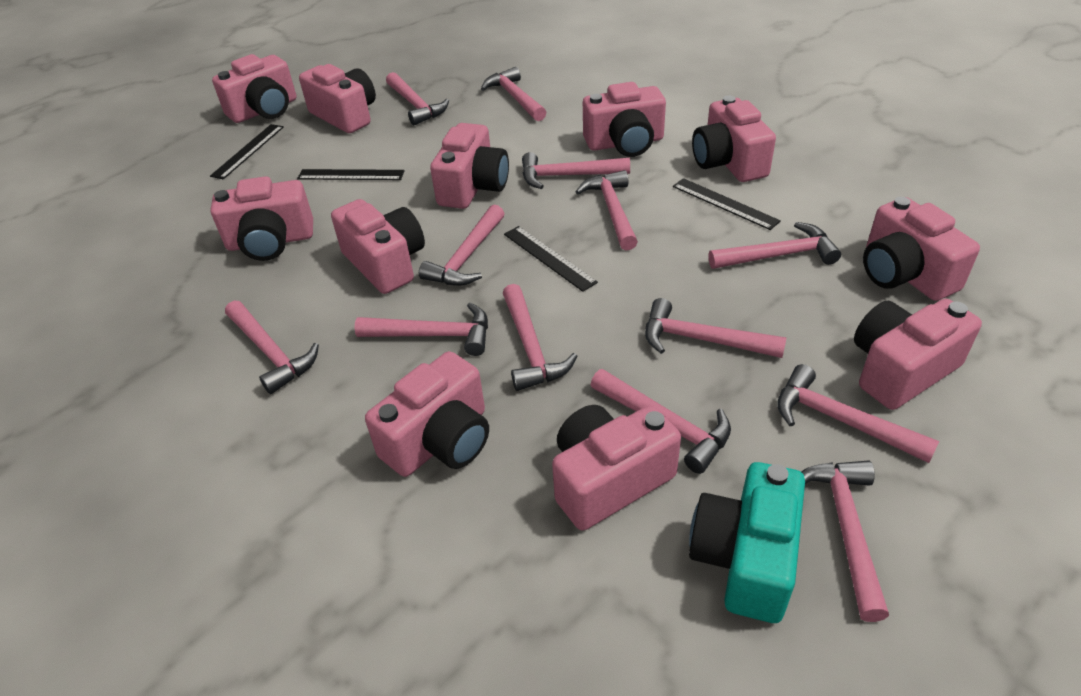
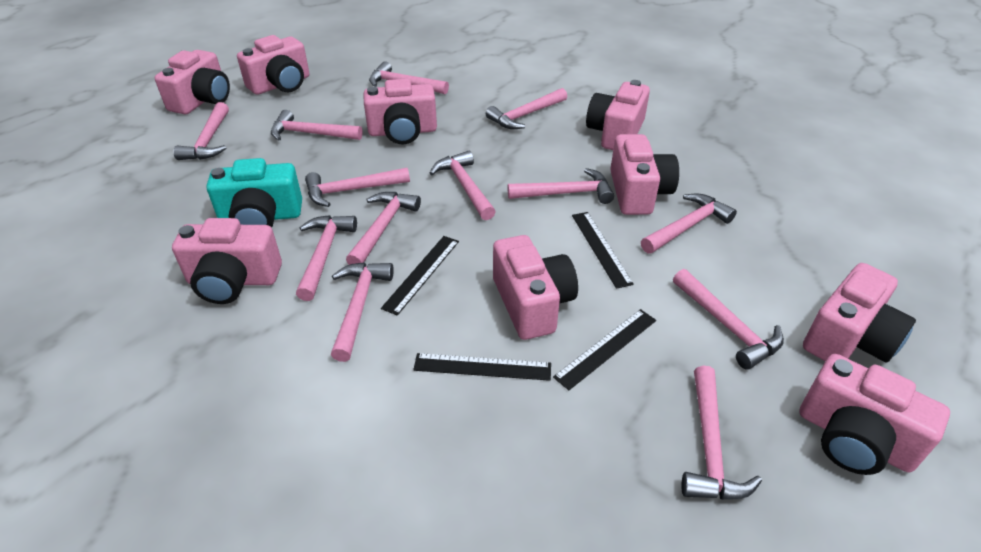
pink camera: 11 -> 9

